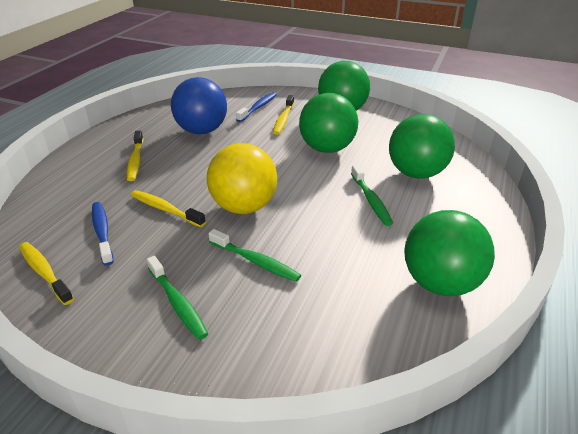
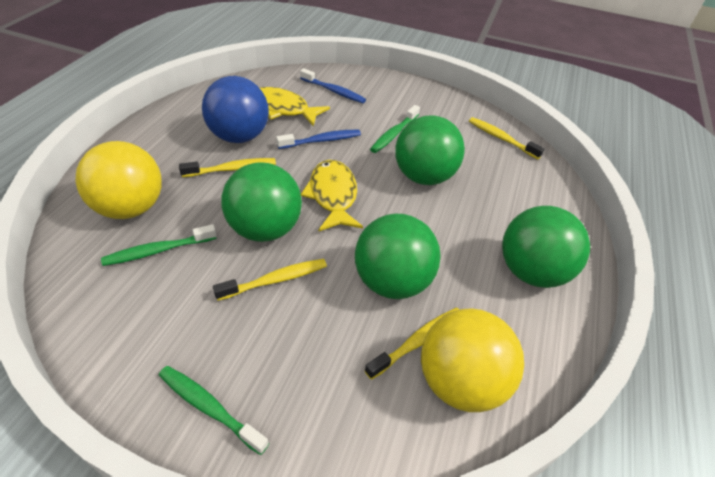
yellow ball: 1 -> 2
yellow fish: 0 -> 2

